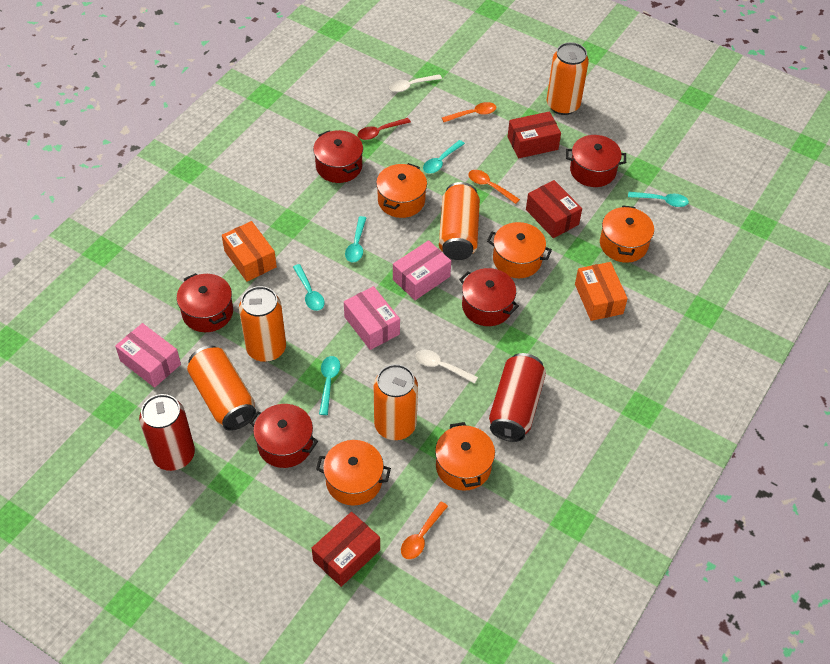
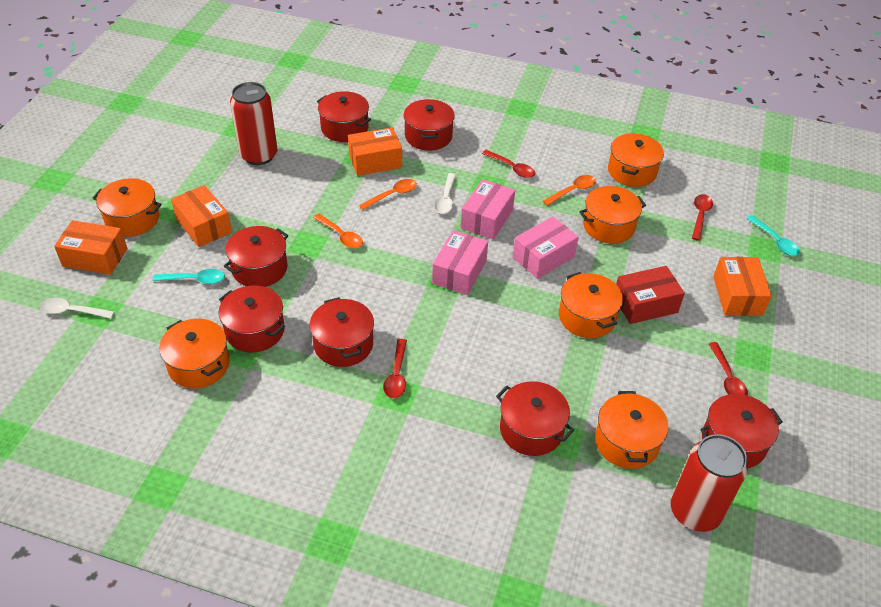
orange box: 2 -> 4
orange can: 5 -> 0
orange pot: 5 -> 6
red box: 3 -> 1
red pot: 5 -> 7
red spoon: 1 -> 4
turquoise spoon: 5 -> 2

